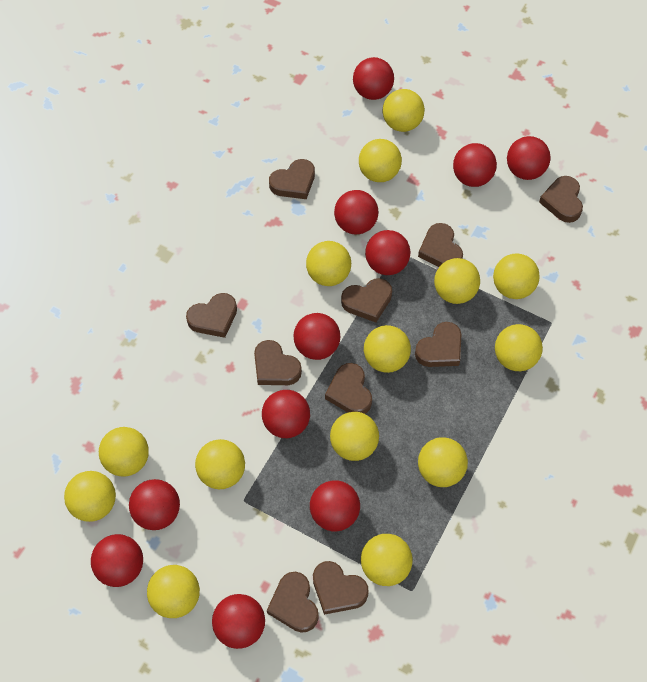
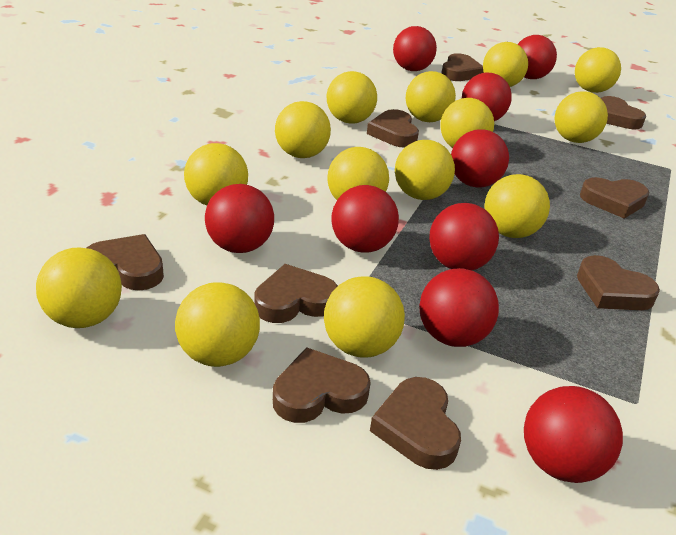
brown heart: 10 -> 9
red ball: 11 -> 9

